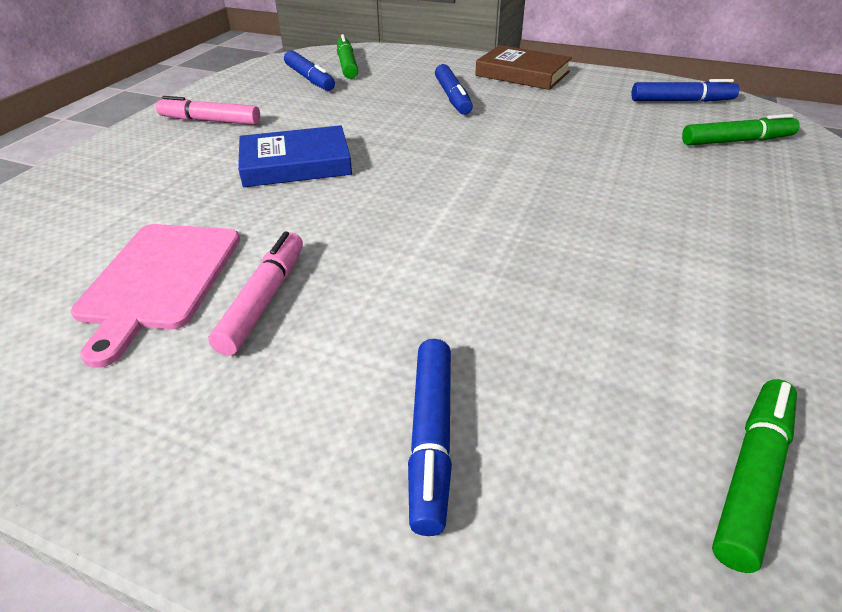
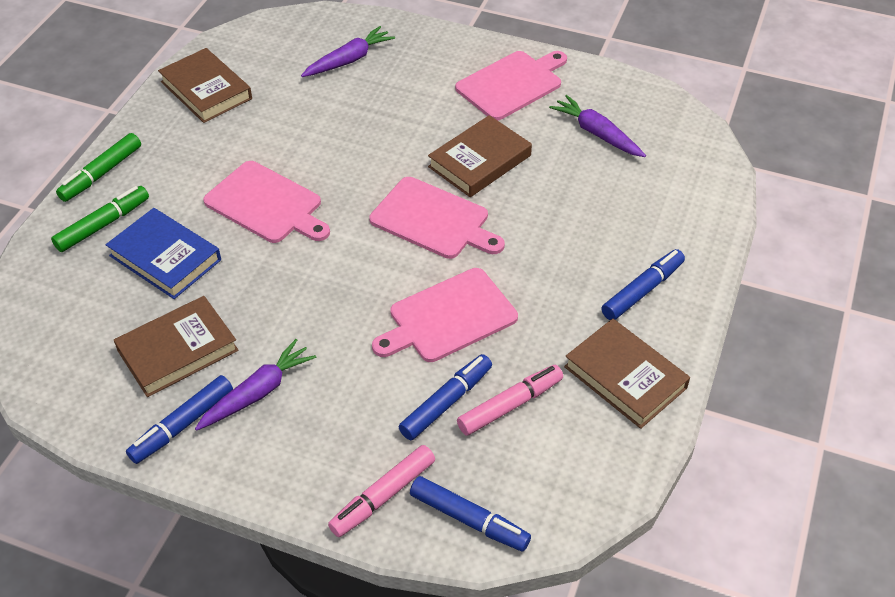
brown book: 1 -> 4
green marker: 3 -> 2
pink cutting board: 1 -> 4
purple carrot: 0 -> 3

